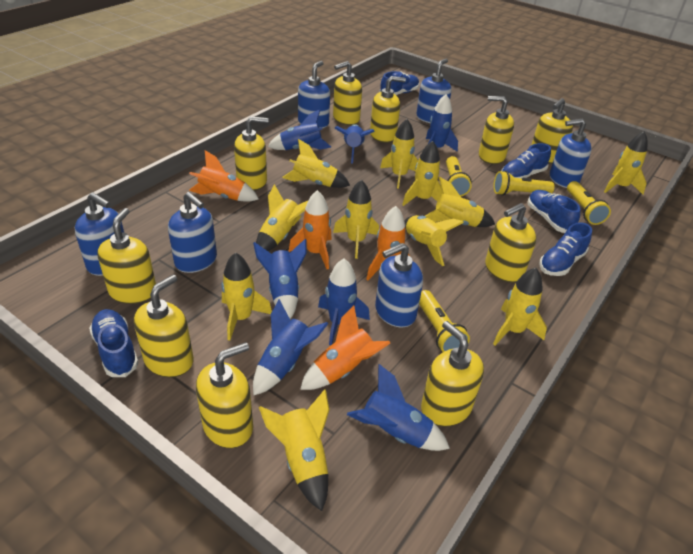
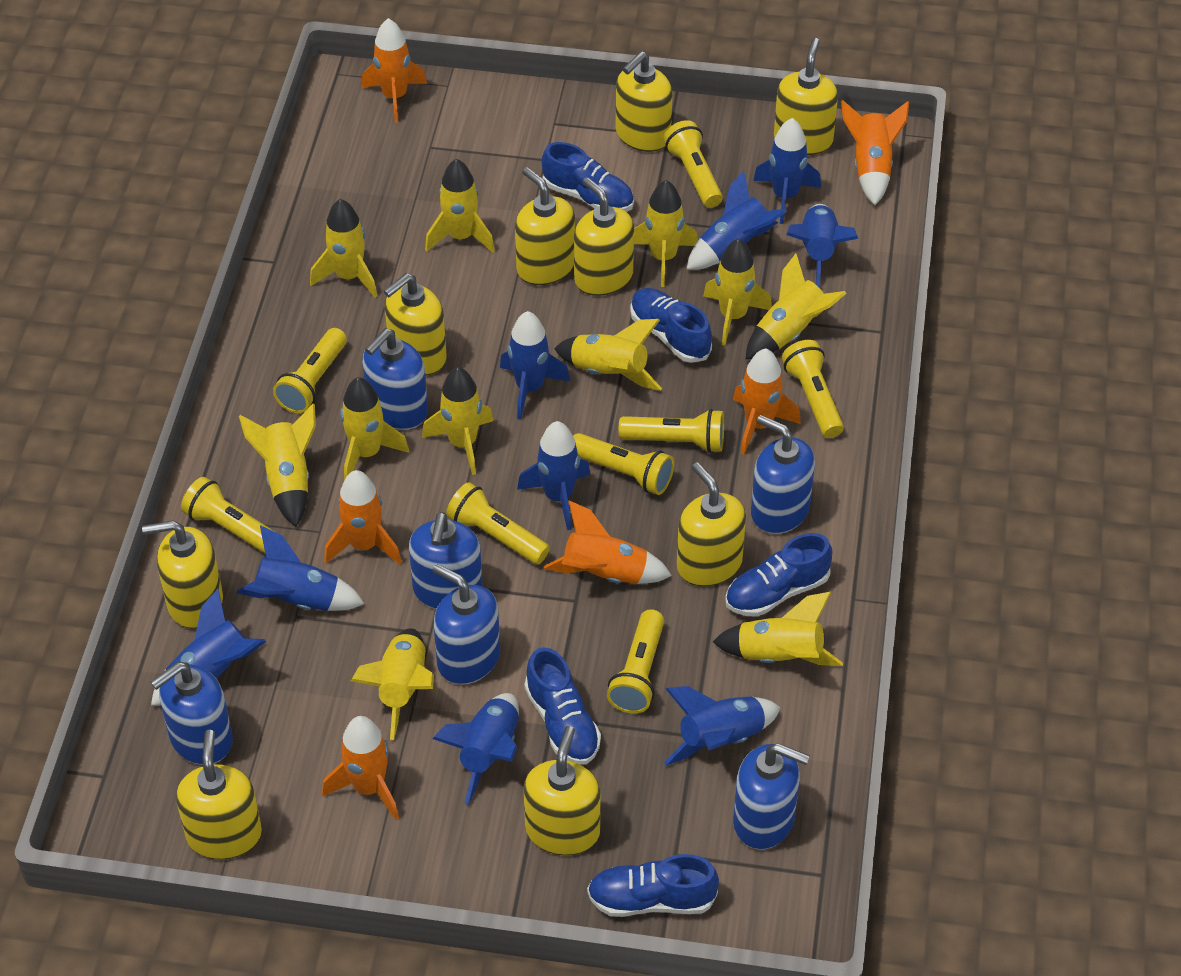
blue rocket: 7 -> 9
orange rocket: 4 -> 6
yellow flashlight: 4 -> 8
yellow soap dispenser: 10 -> 9

